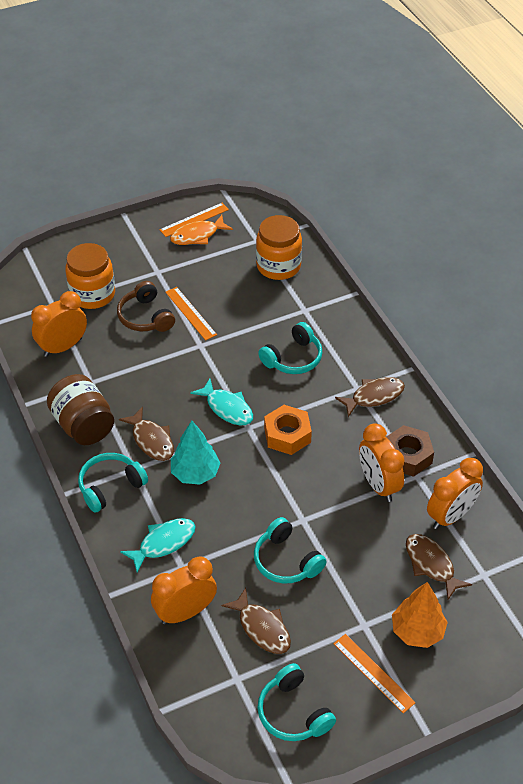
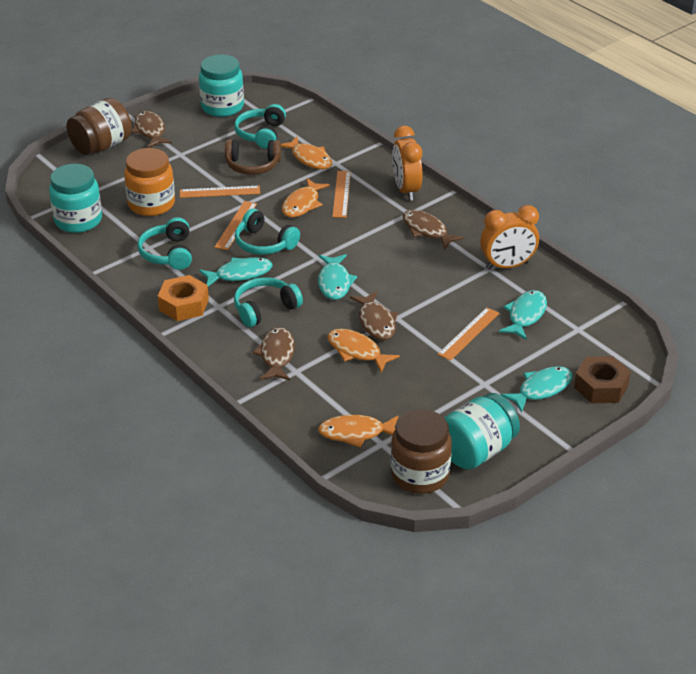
brown jar: 1 -> 2
orange clock: 4 -> 2
orange fish: 1 -> 4
orange jar: 2 -> 1
orange ruler: 3 -> 4
orange tree: 1 -> 0
turquoise fish: 2 -> 4
turquoise jar: 0 -> 3
turquoise tree: 1 -> 0

